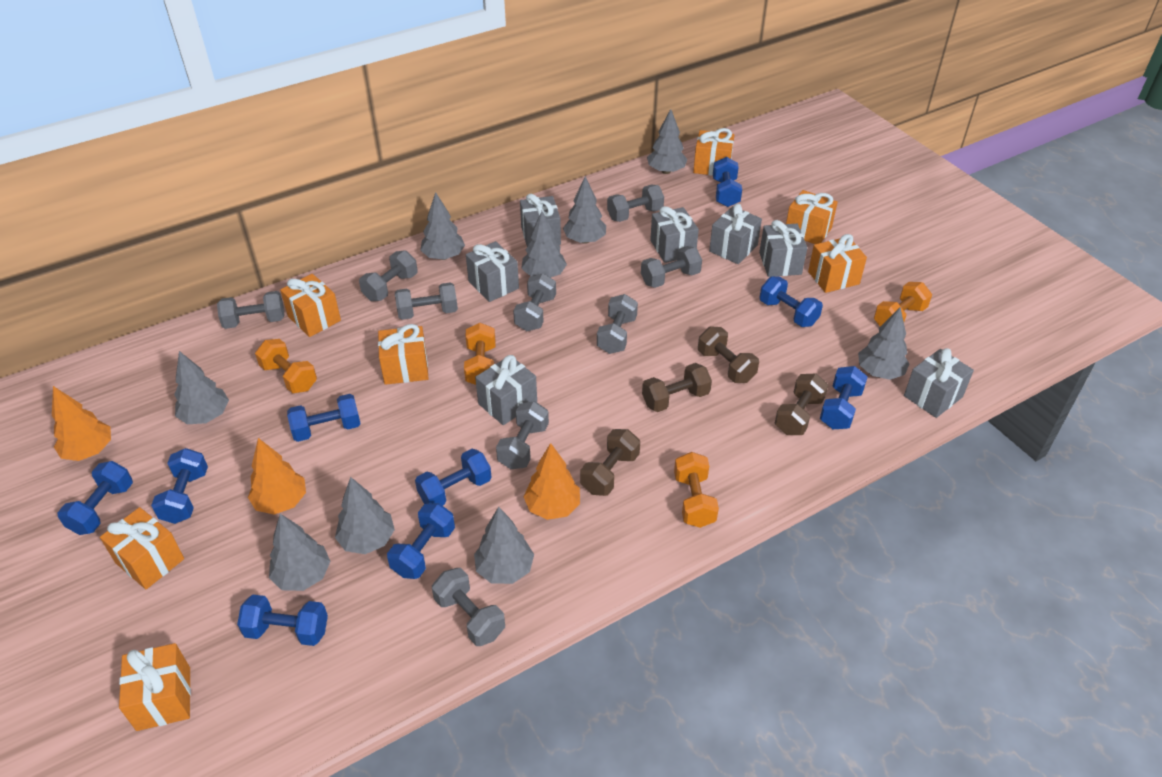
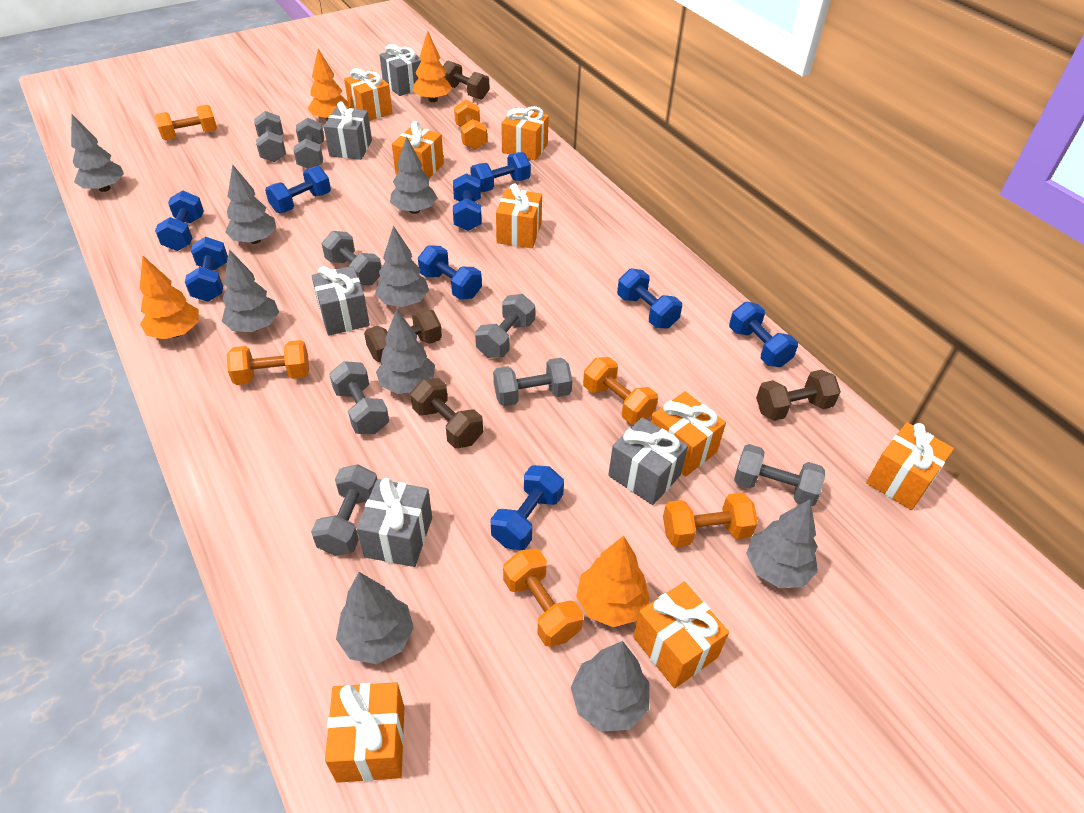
grey dumbbell: 9 -> 8
grey gift: 7 -> 5
orange dumbbell: 4 -> 6
orange gift: 7 -> 8
orange tree: 3 -> 4

